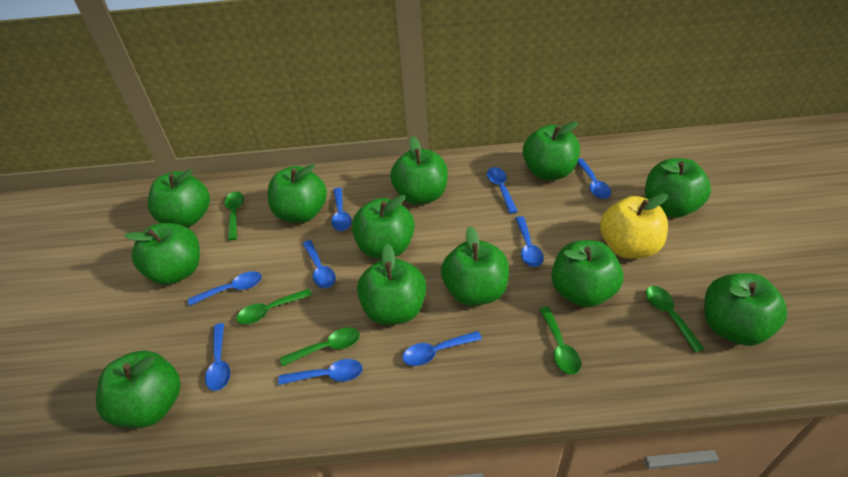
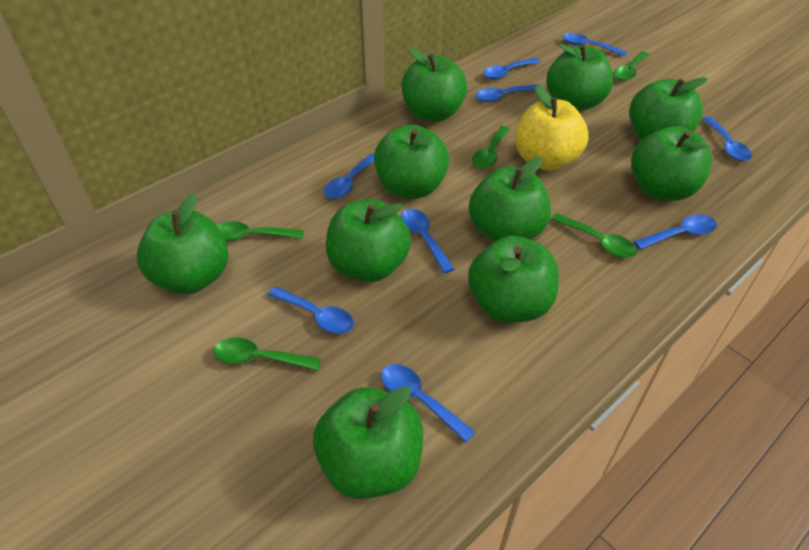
green apple: 12 -> 10

